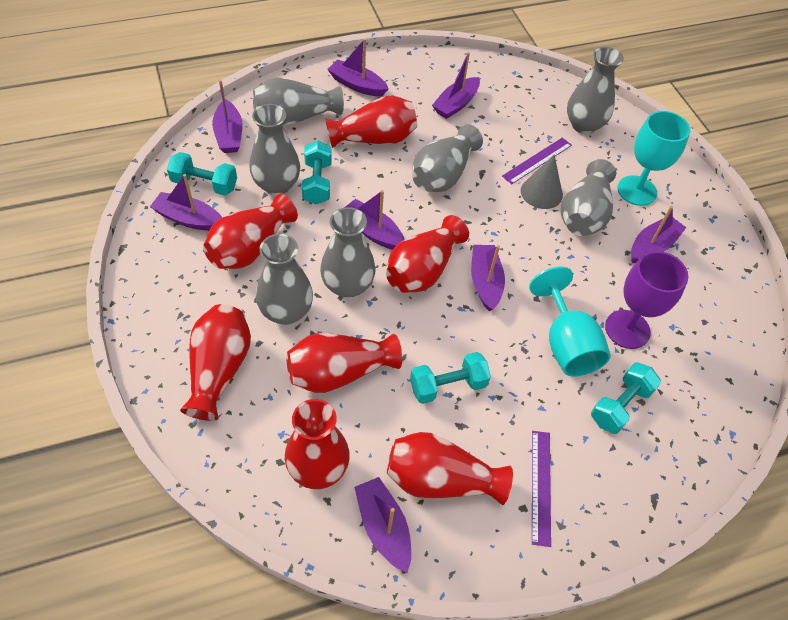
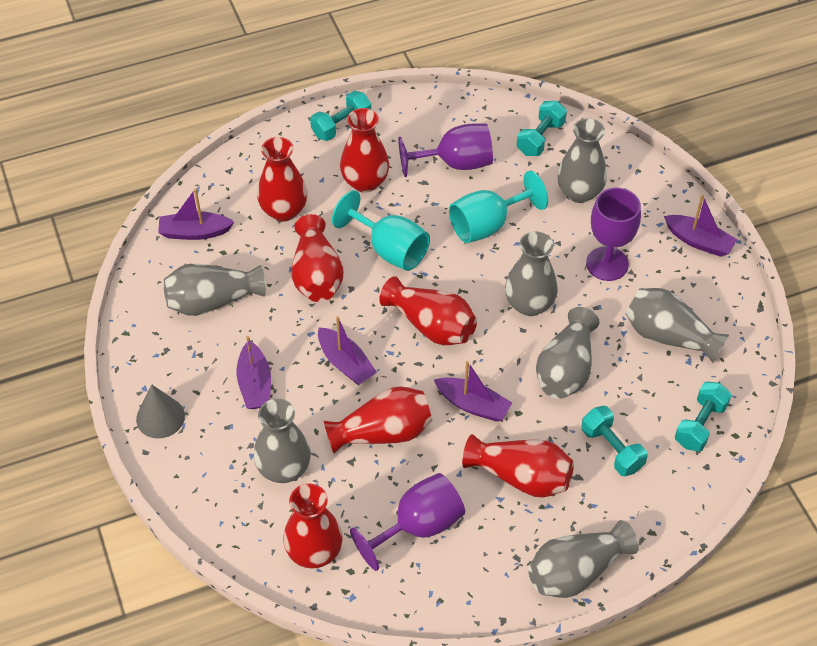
purple boat: 8 -> 5
purple goblet: 1 -> 3
purple ruler: 2 -> 0

